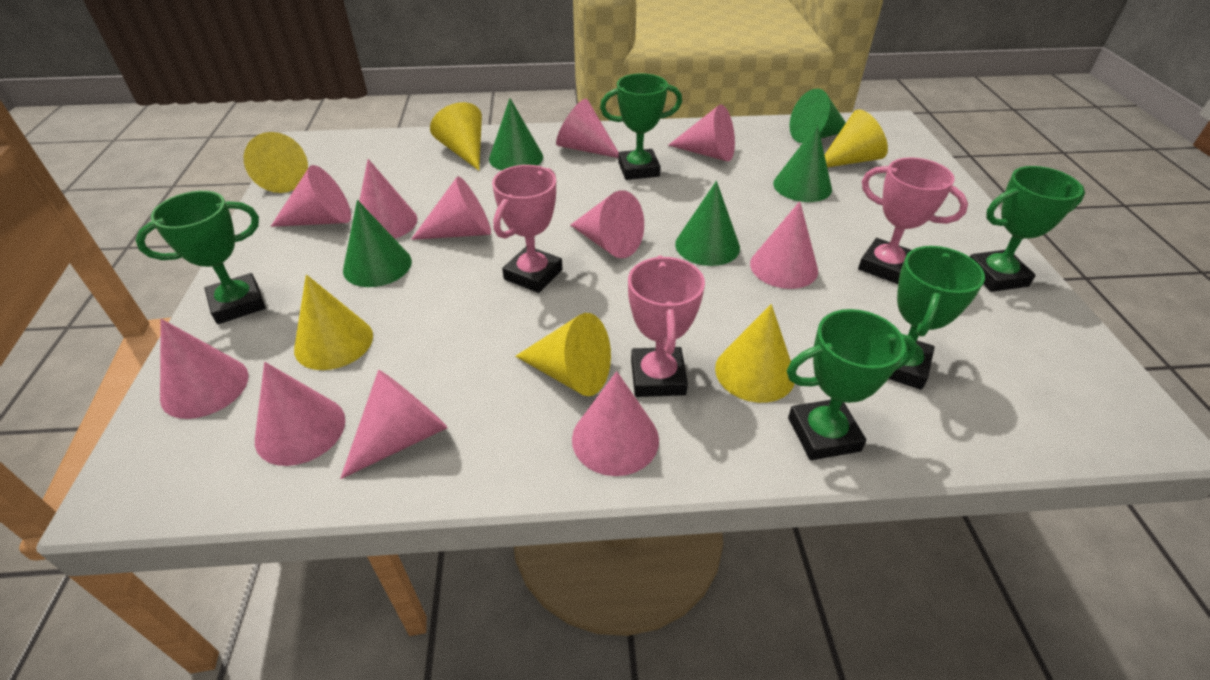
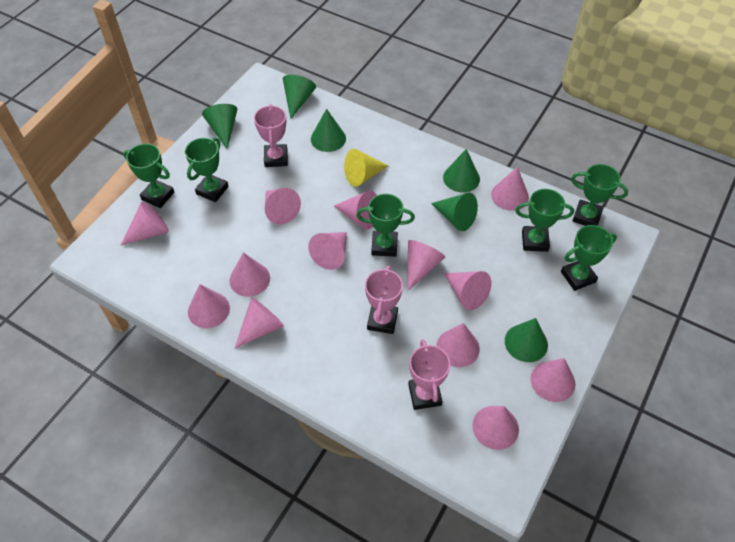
green cone: 5 -> 6
green trophy: 5 -> 6
pink cone: 11 -> 13
yellow cone: 6 -> 1

